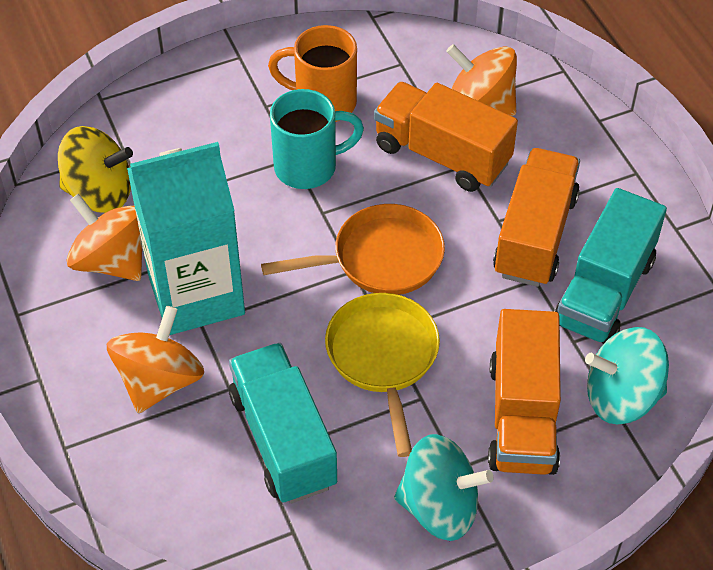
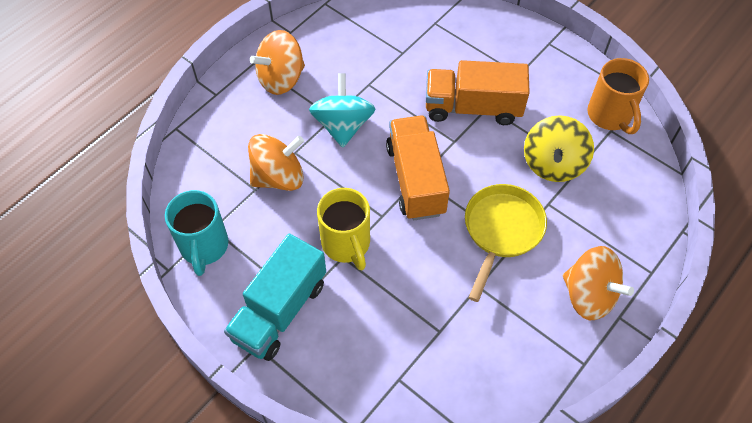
orange pan: 1 -> 0
orange truck: 3 -> 2
turquoise carton: 1 -> 0
turquoise spinning top: 2 -> 1
turquoise truck: 2 -> 1
yellow mug: 0 -> 1

